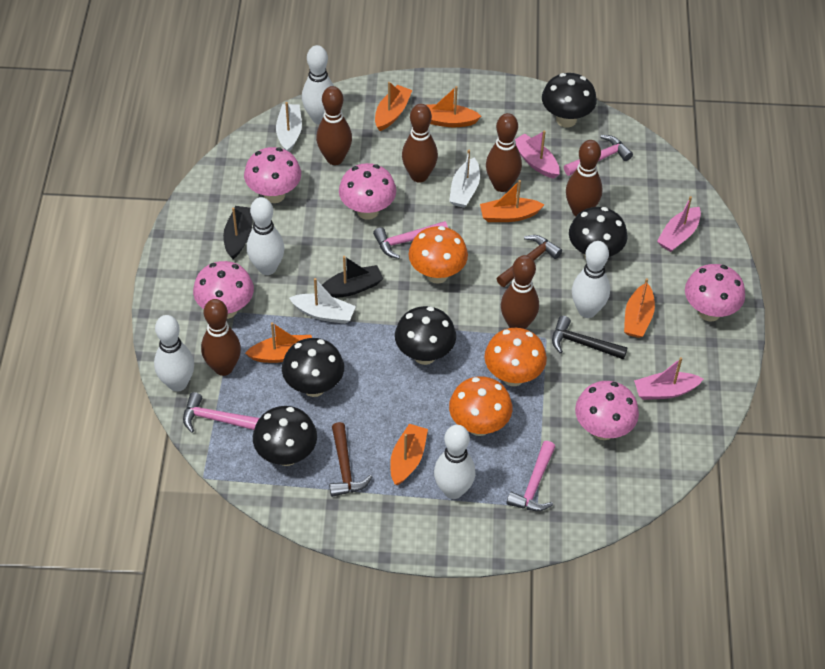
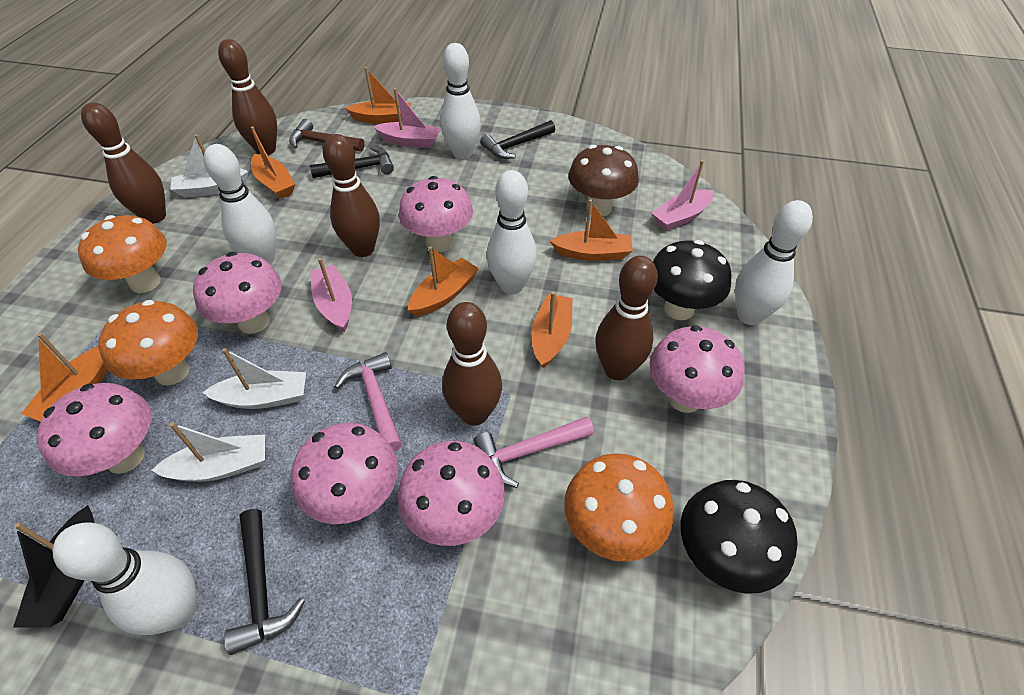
black boat: 2 -> 1
black hammer: 1 -> 3
black mushroom: 5 -> 2
brown bowling pin: 6 -> 5
brown hammer: 2 -> 1
brown mushroom: 0 -> 1
pink hammer: 4 -> 2
pink mushroom: 5 -> 6

